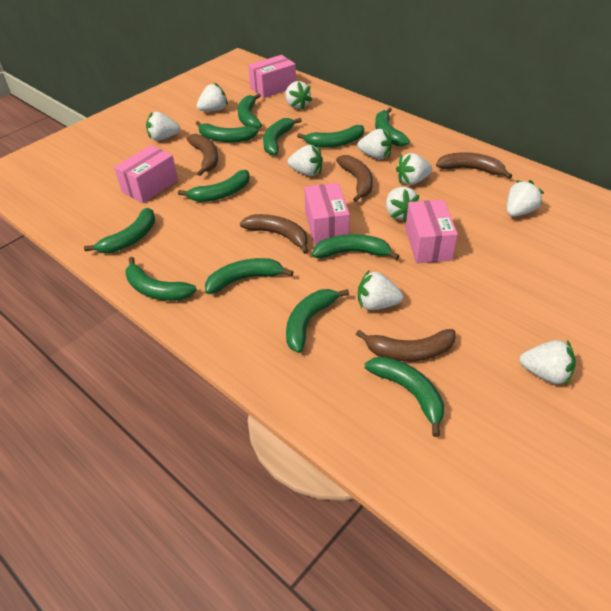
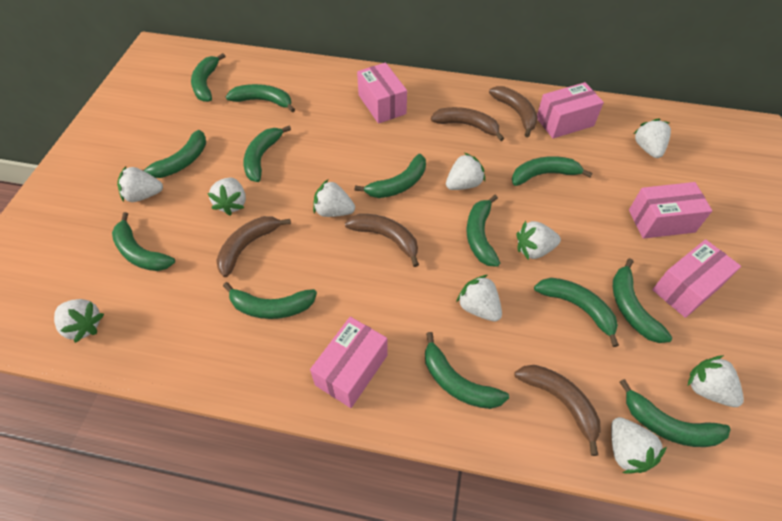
green banana: 12 -> 13
pink box: 4 -> 5

